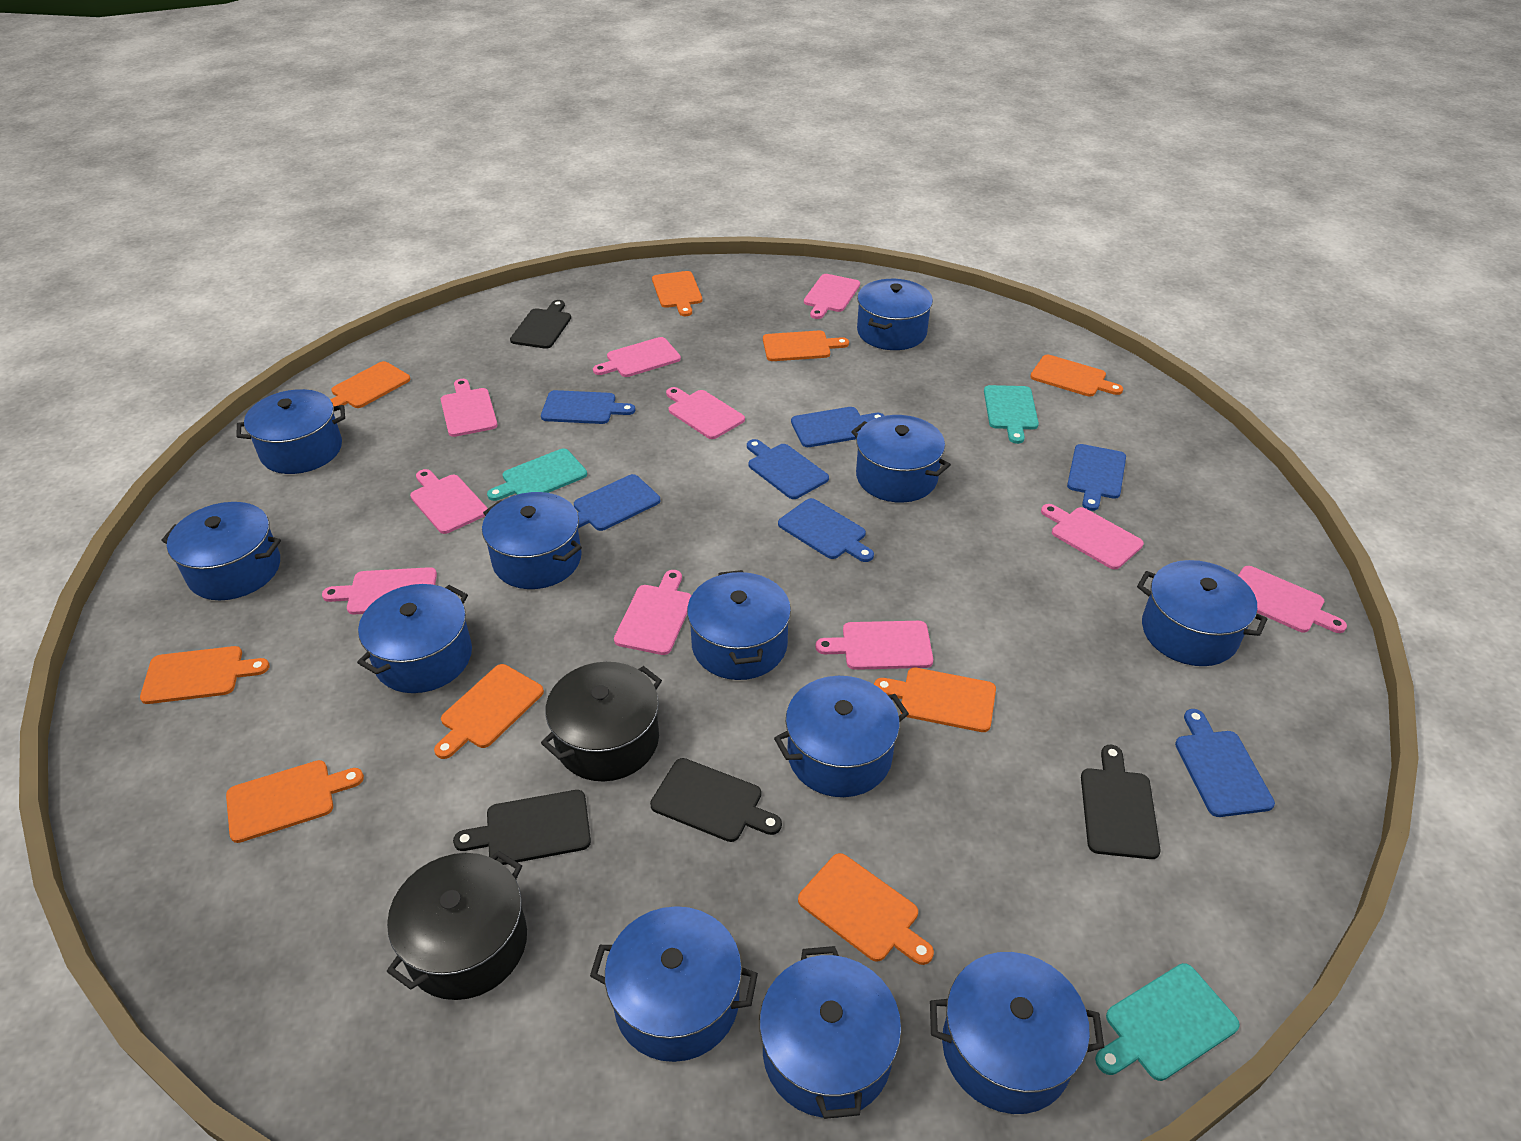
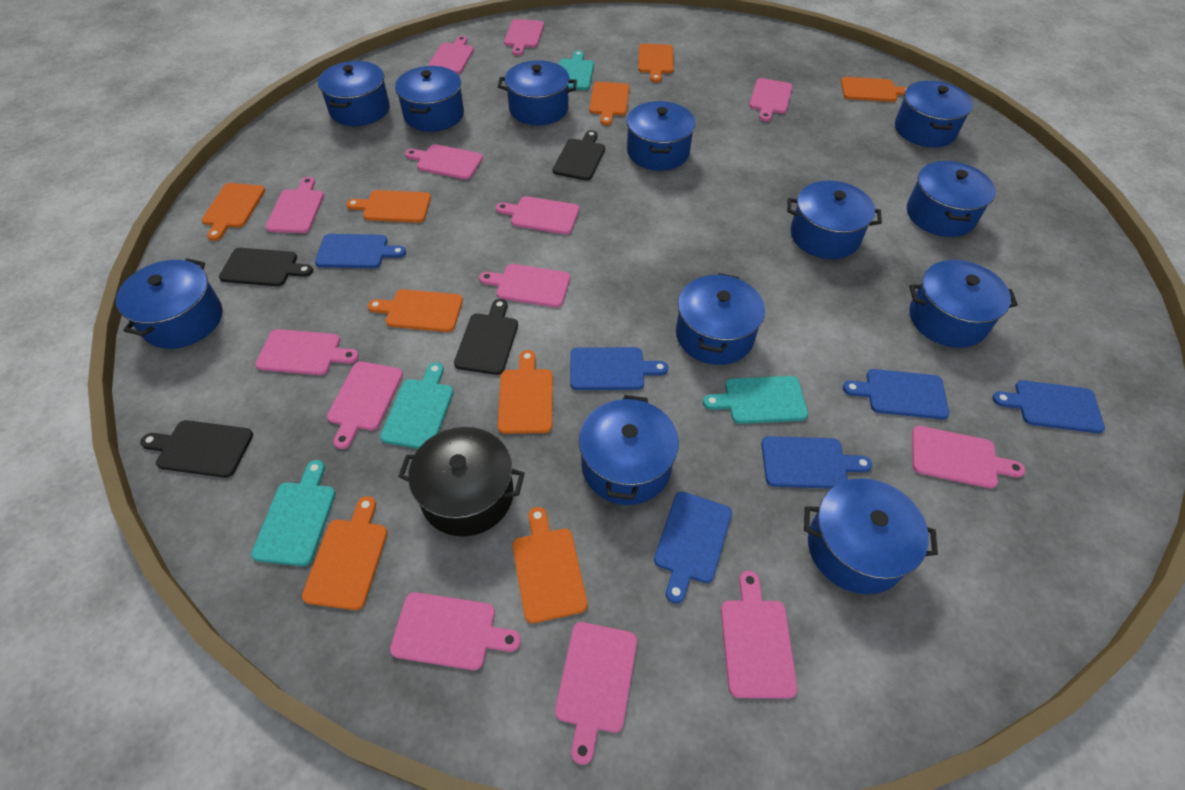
black pot: 2 -> 1
blue cutting board: 7 -> 6
pink cutting board: 10 -> 13
turquoise cutting board: 3 -> 4

